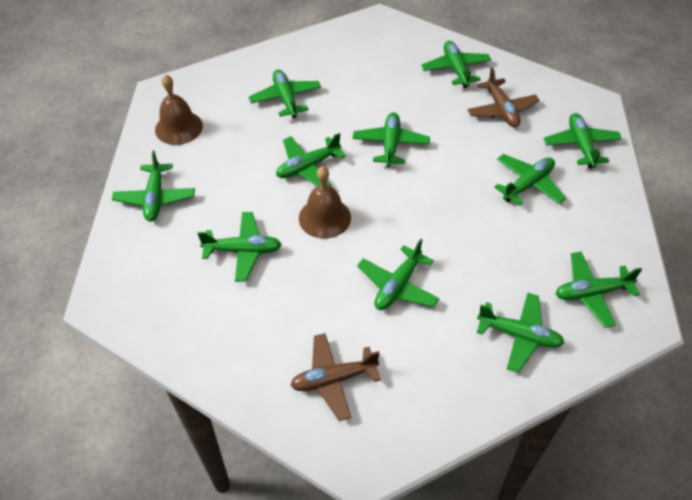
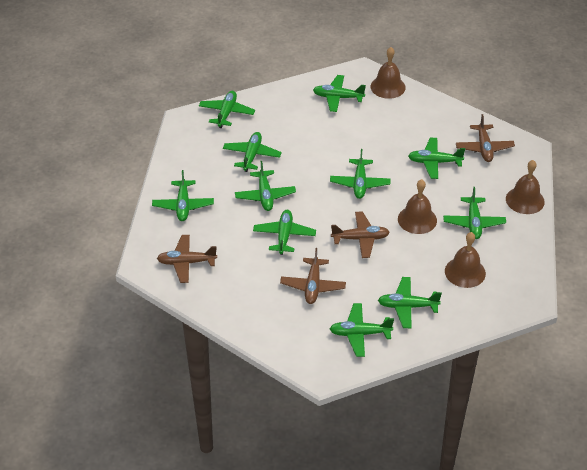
brown bell: 2 -> 4
brown plane: 2 -> 4

